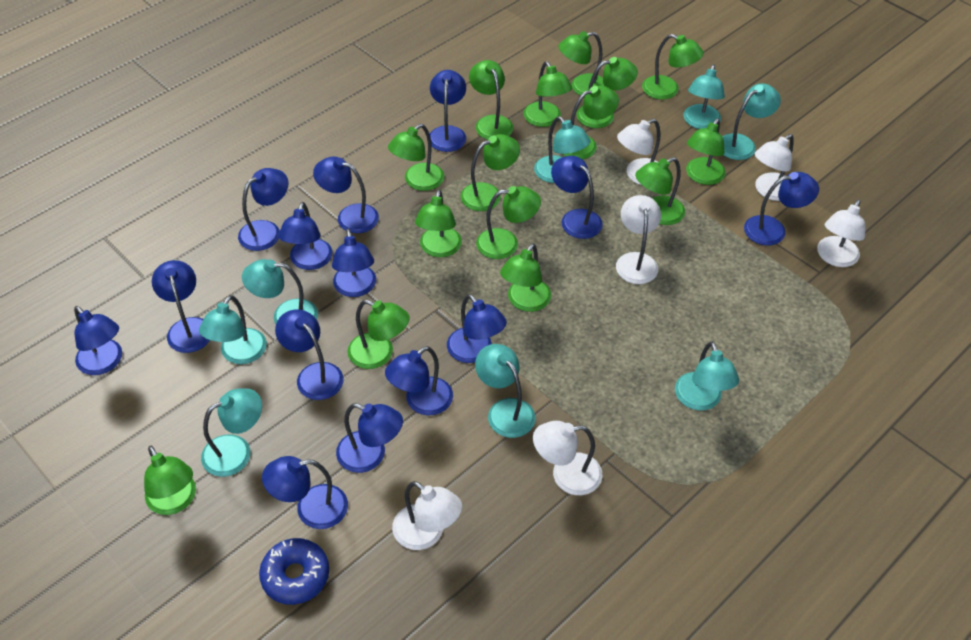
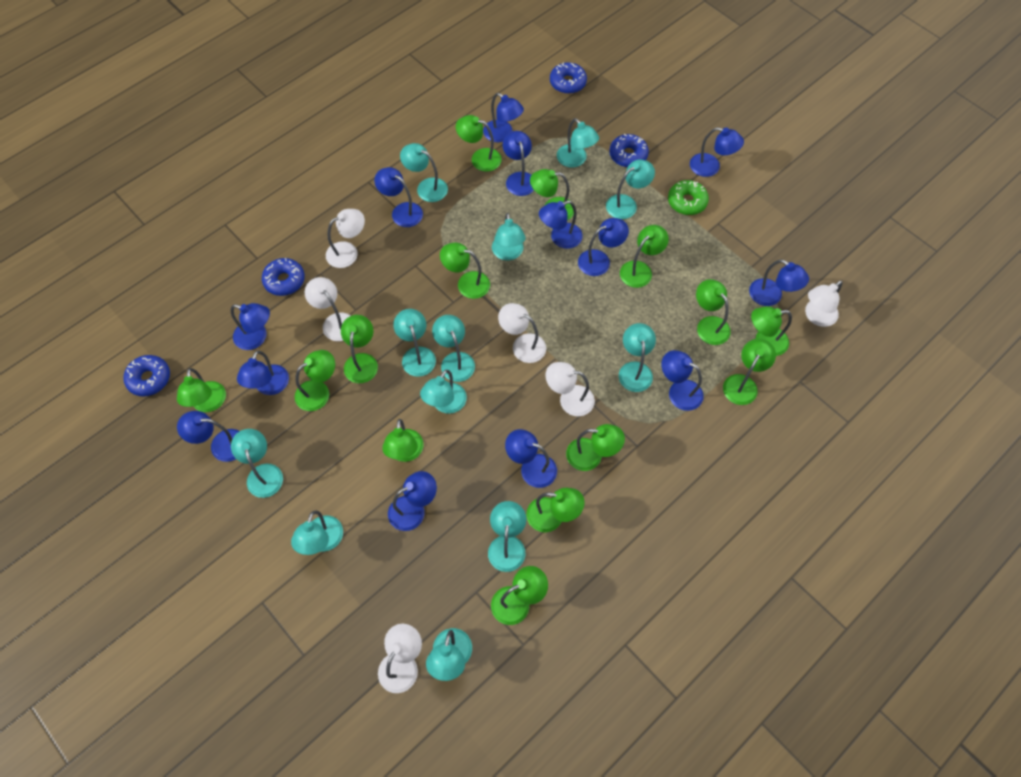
blue donut: 1 -> 4
blue lamp: 14 -> 13
green donut: 0 -> 1
green lamp: 15 -> 14
turquoise lamp: 8 -> 12

